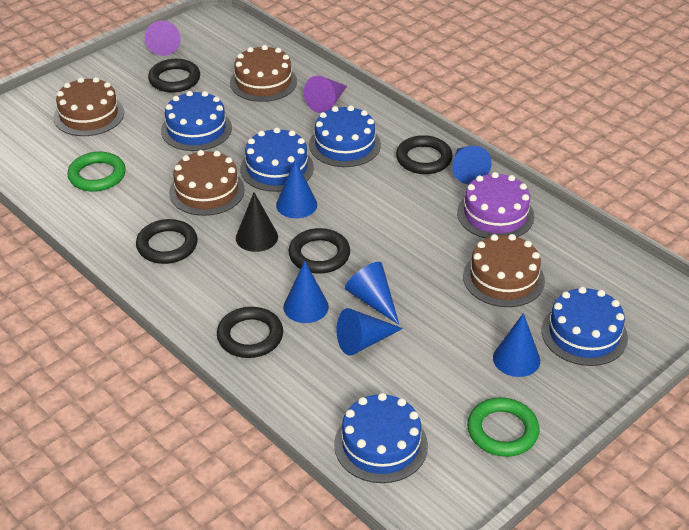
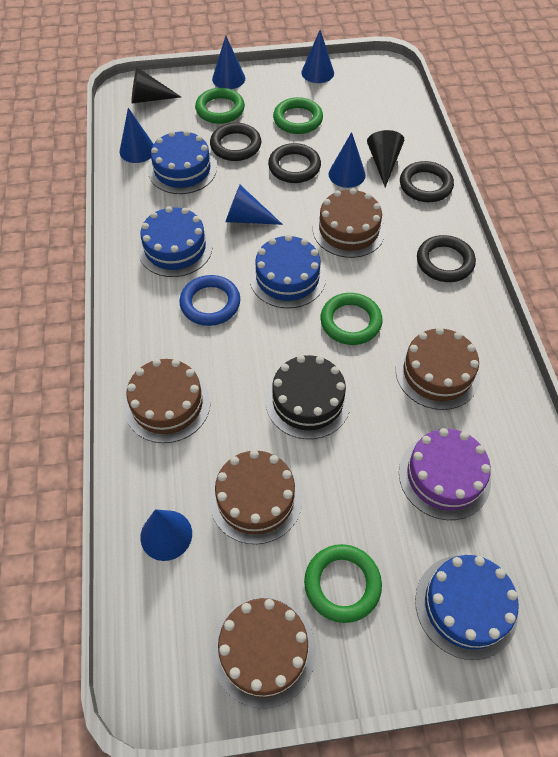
black cake: 0 -> 1
black cone: 1 -> 2
black ring: 5 -> 4
blue cake: 5 -> 4
blue ring: 0 -> 1
brown cake: 4 -> 5
green ring: 2 -> 4
purple cone: 2 -> 0

